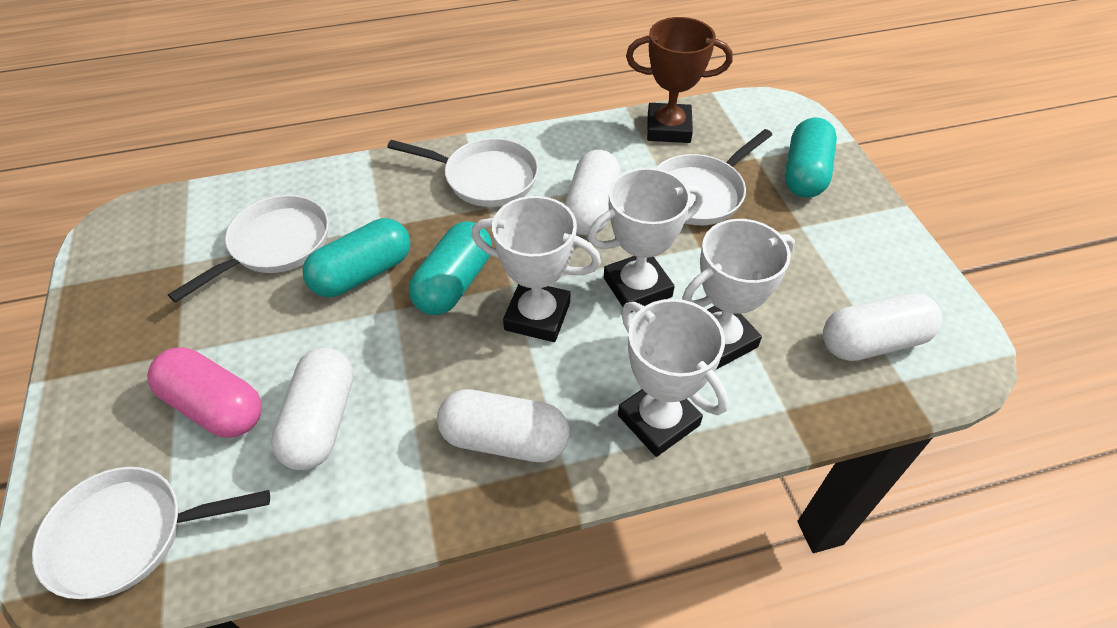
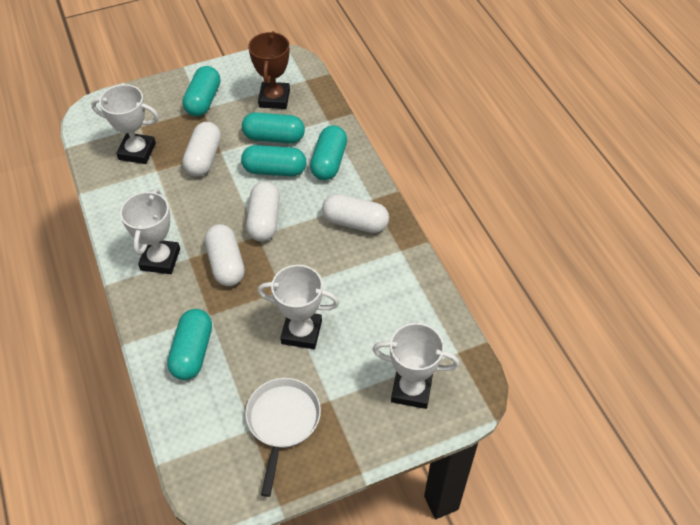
pink capsule: 1 -> 0
turquoise capsule: 3 -> 5
white pan: 4 -> 1

